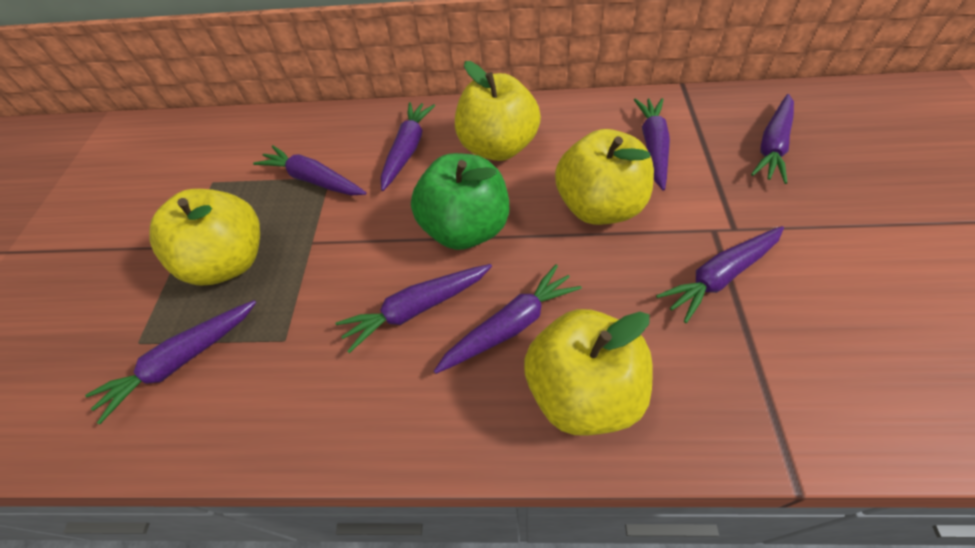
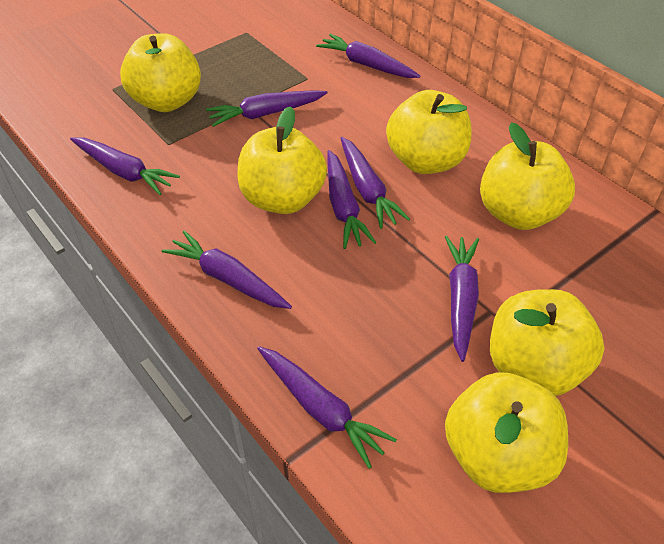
green apple: 1 -> 0
yellow apple: 4 -> 6

